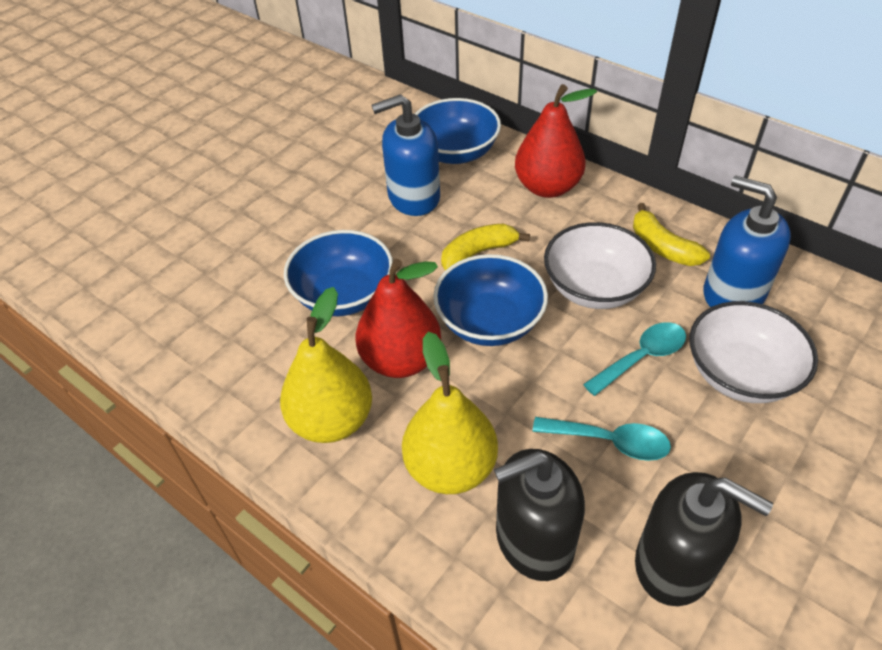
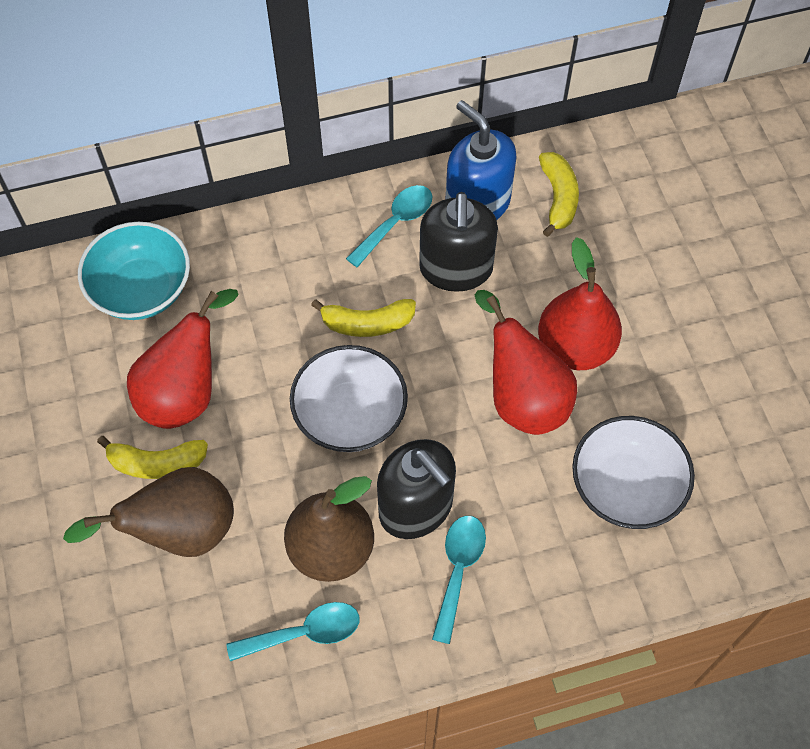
blue bowl: 3 -> 0
blue soap dispenser: 2 -> 1
brown pear: 0 -> 2
red pear: 2 -> 3
turquoise bowl: 0 -> 1
turquoise spoon: 2 -> 3
yellow banana: 2 -> 3
yellow pear: 2 -> 0

